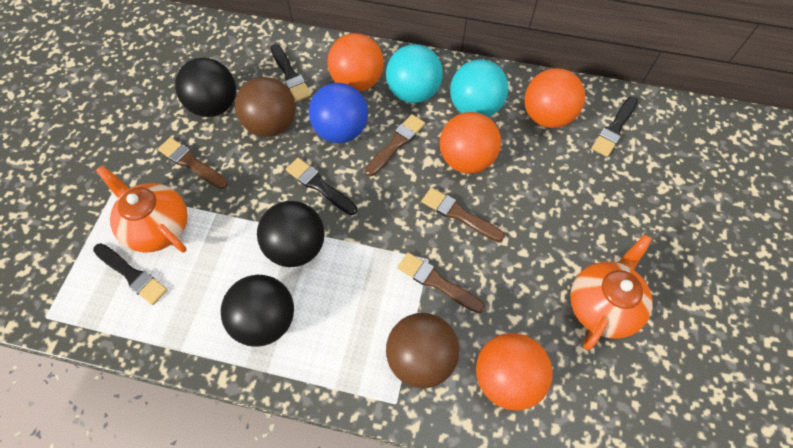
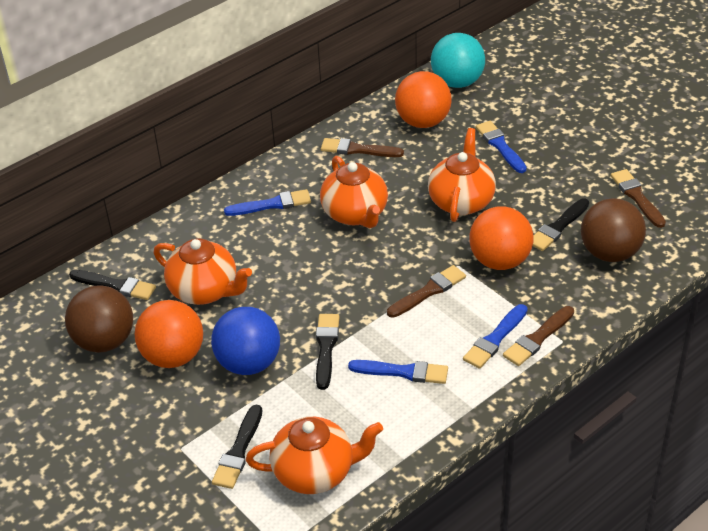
black ball: 3 -> 0
blue brush: 0 -> 4
orange ball: 4 -> 3
orange teapot: 2 -> 4
turquoise ball: 2 -> 1

